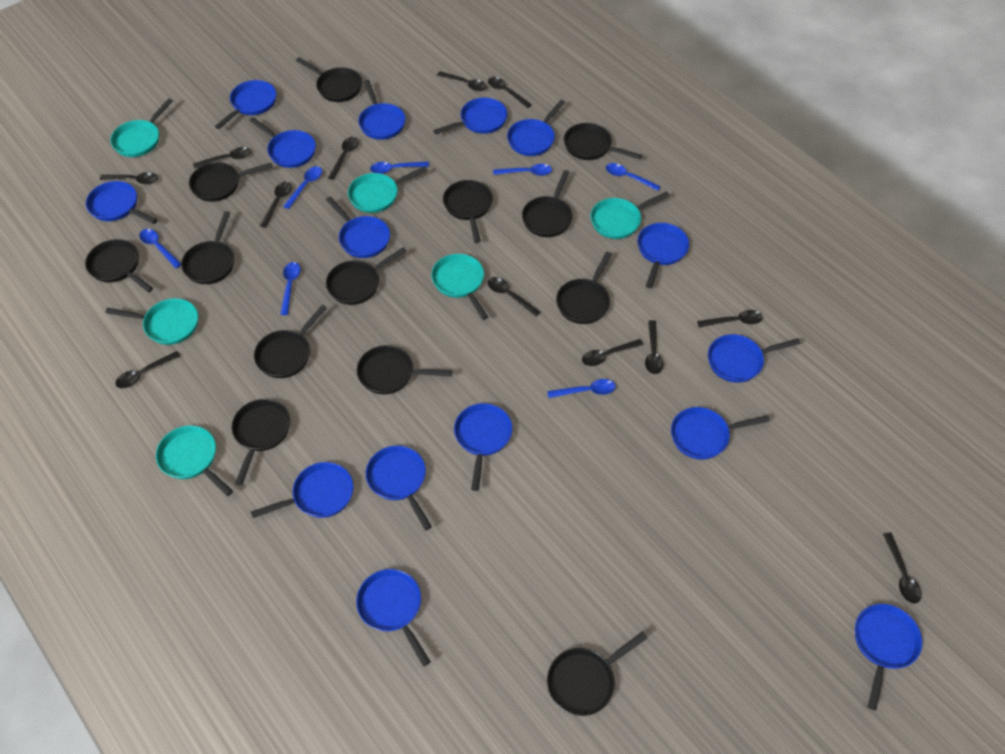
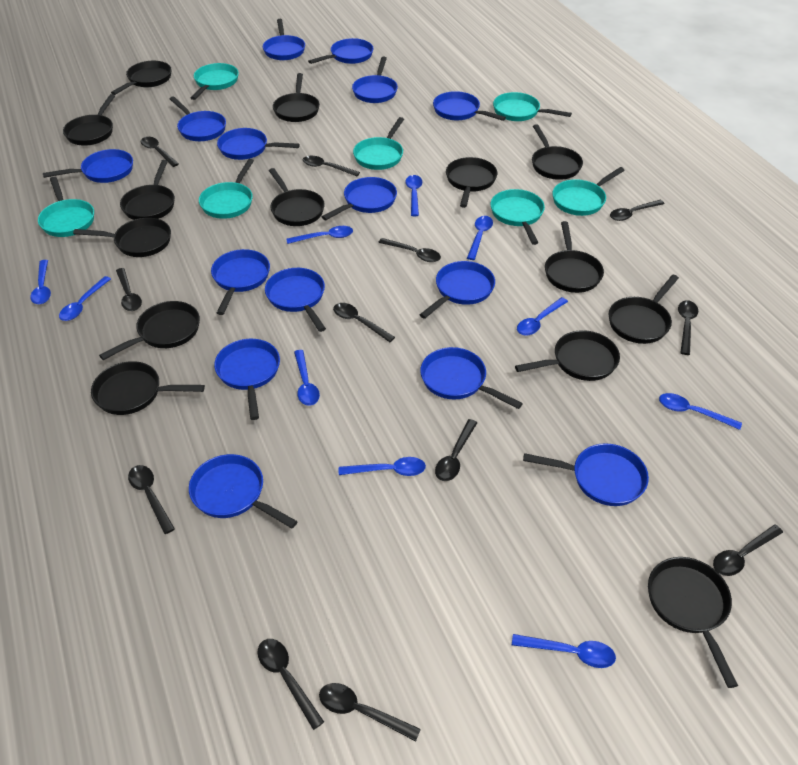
black pan: 13 -> 14
blue spoon: 7 -> 10
turquoise pan: 6 -> 7

